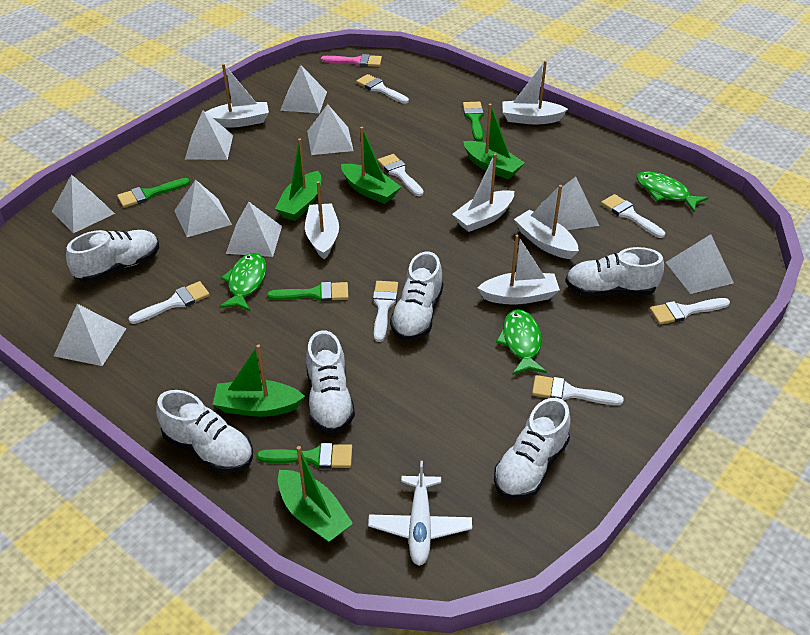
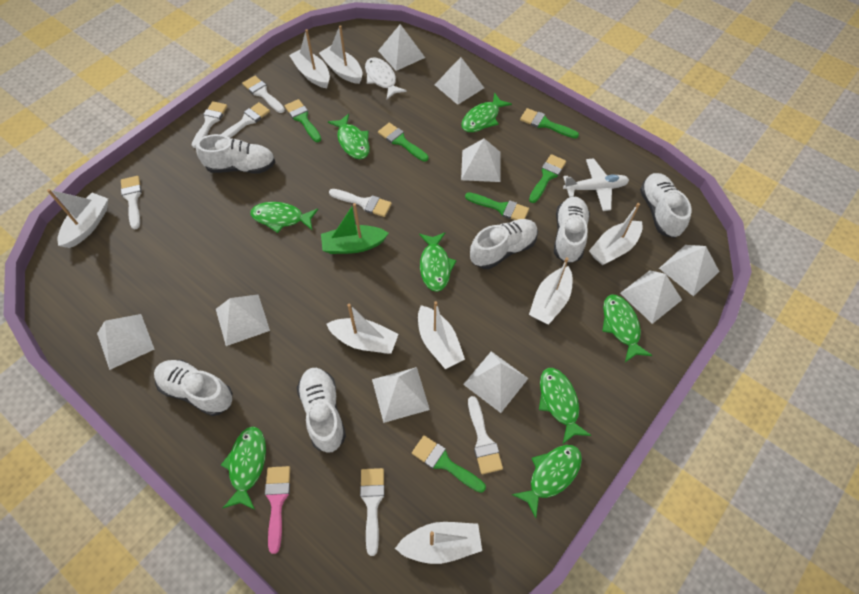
green boat: 5 -> 1
green brush: 4 -> 6
green fish: 3 -> 8
white boat: 6 -> 8
white fish: 0 -> 1

